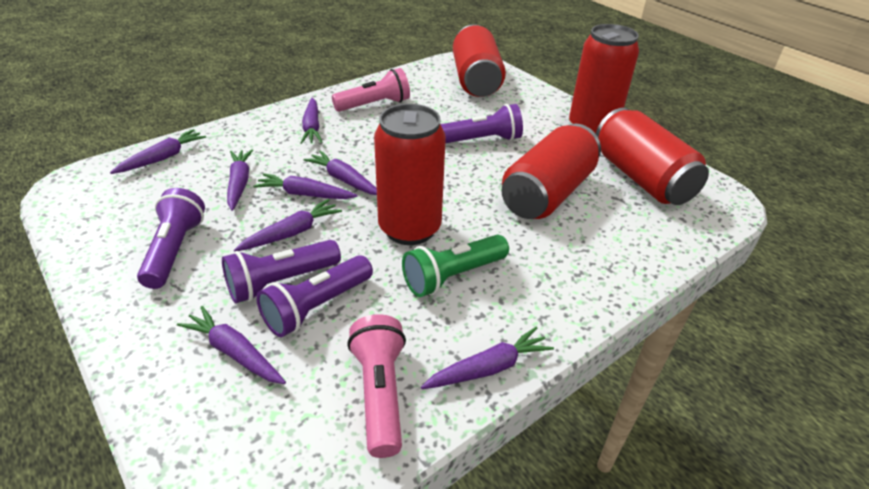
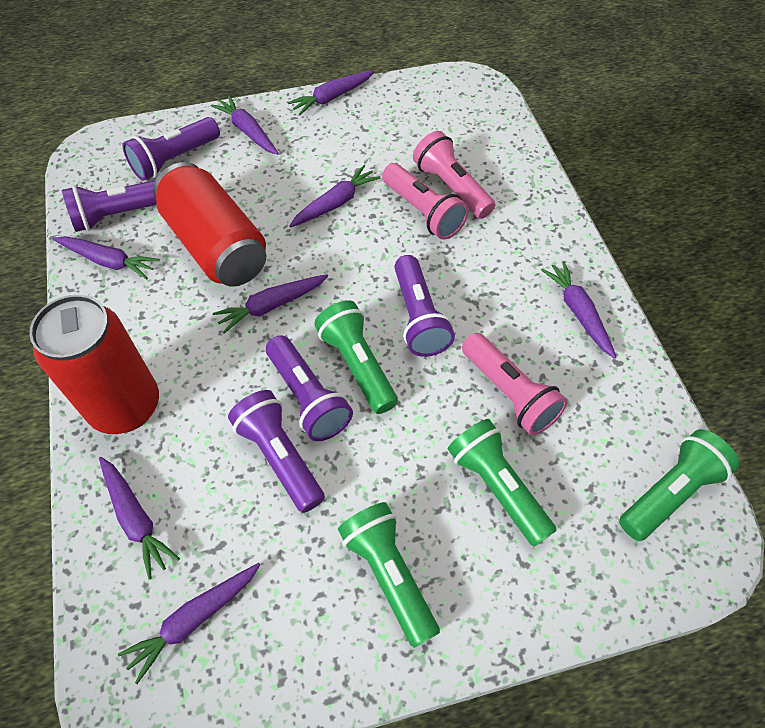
green flashlight: 1 -> 4
pink flashlight: 2 -> 3
purple flashlight: 4 -> 5
red can: 5 -> 2

